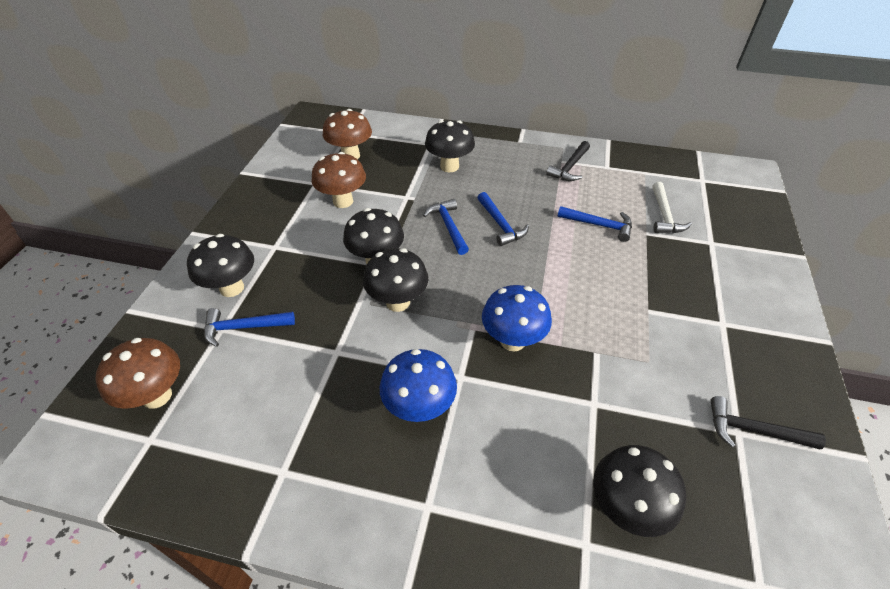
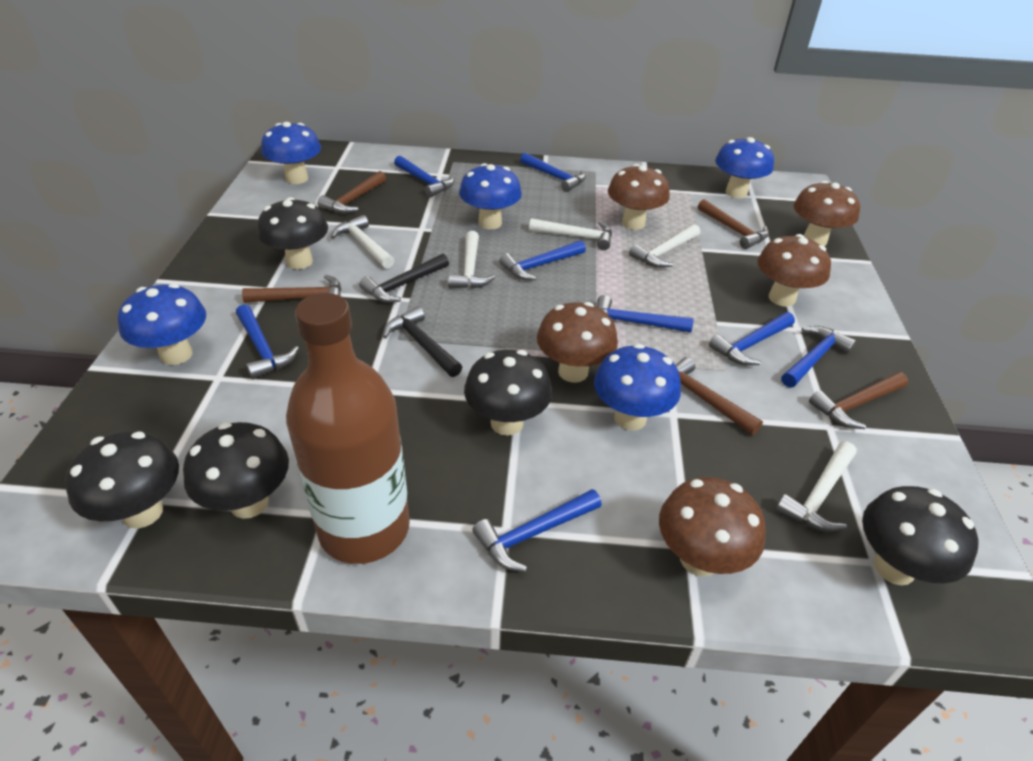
blue hammer: 4 -> 8
blue mushroom: 2 -> 5
brown bottle: 0 -> 1
brown hammer: 0 -> 5
brown mushroom: 3 -> 5
white hammer: 1 -> 5

